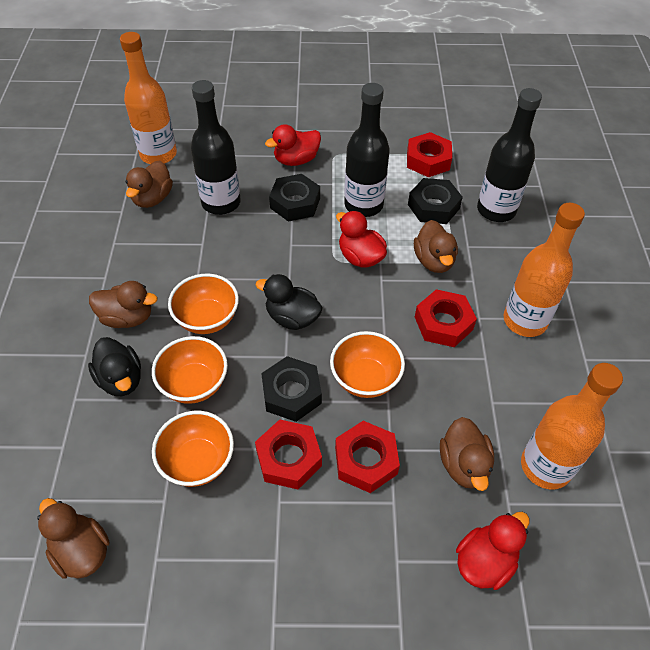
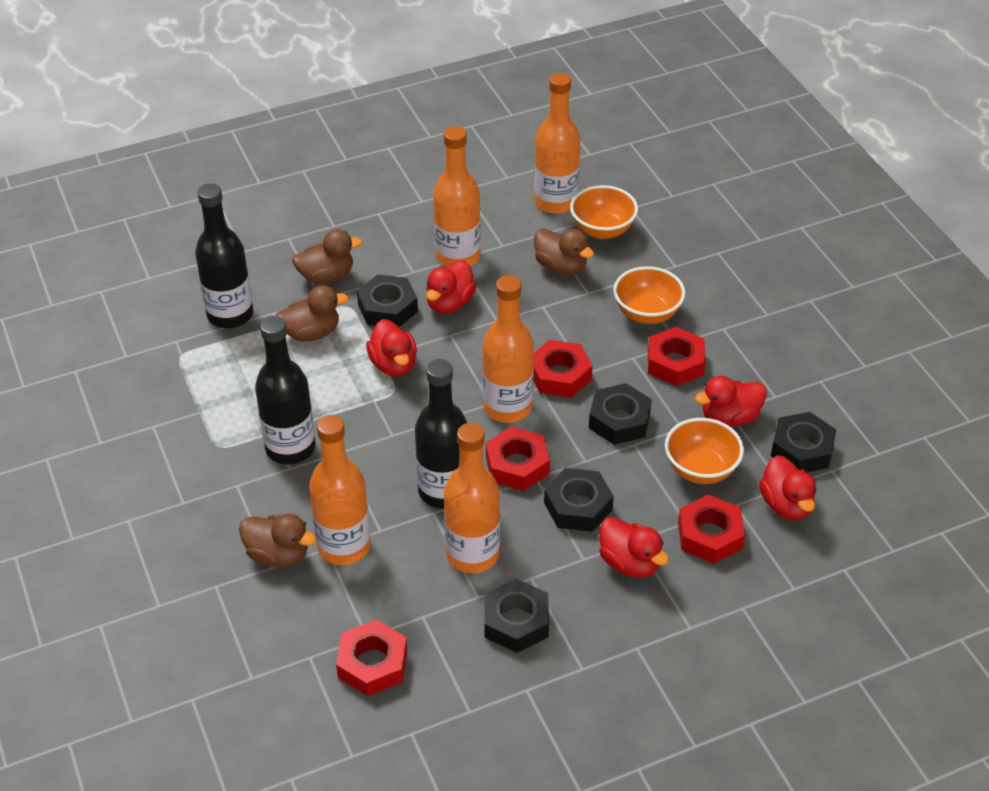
black duck: 2 -> 0
black nut: 3 -> 5
brown duck: 5 -> 4
orange bottle: 3 -> 5
orange bowl: 4 -> 3
red duck: 3 -> 5
red nut: 4 -> 5

